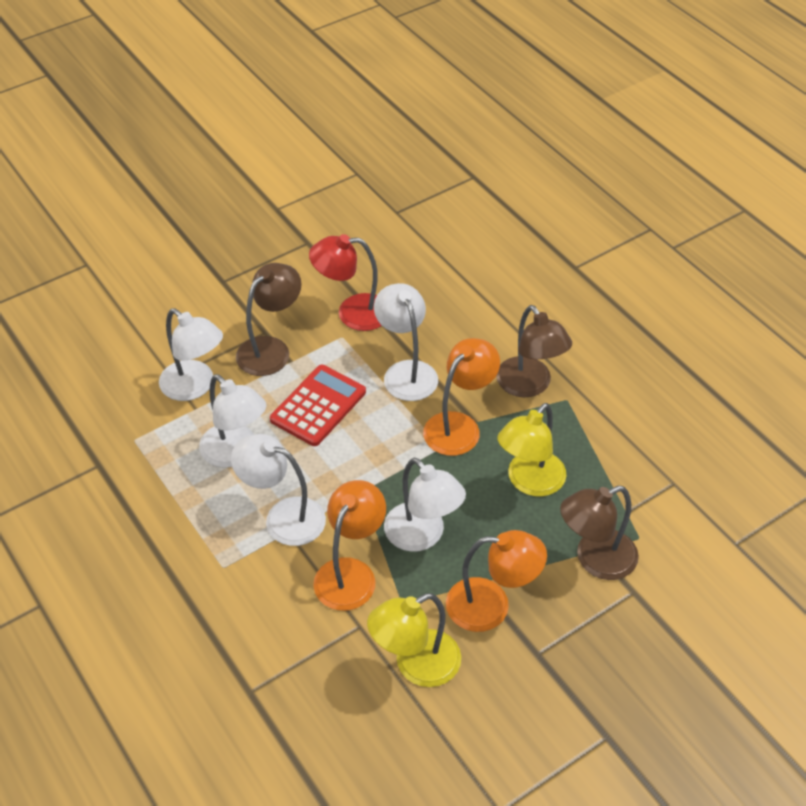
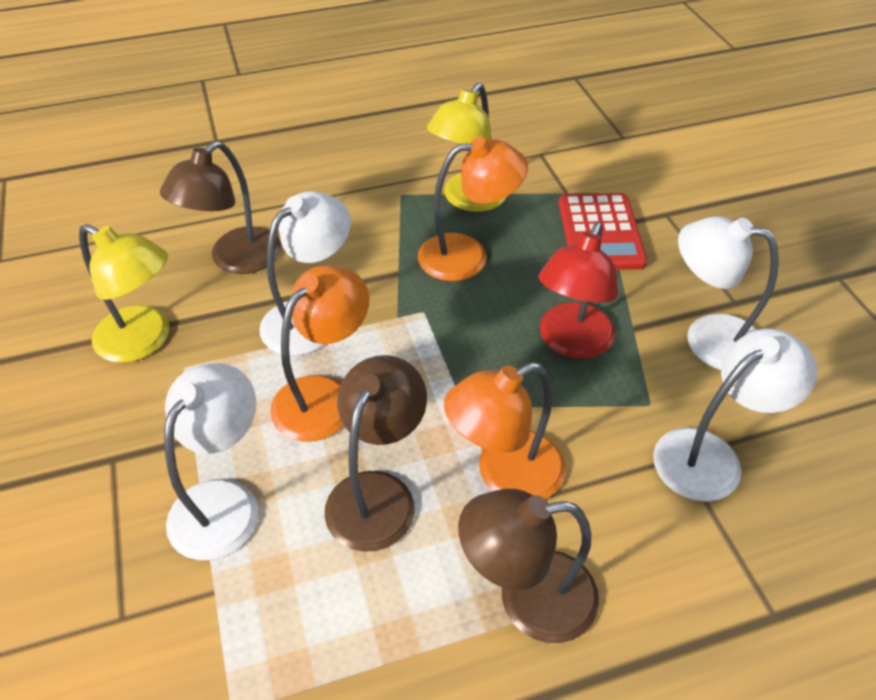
white lamp: 5 -> 4

